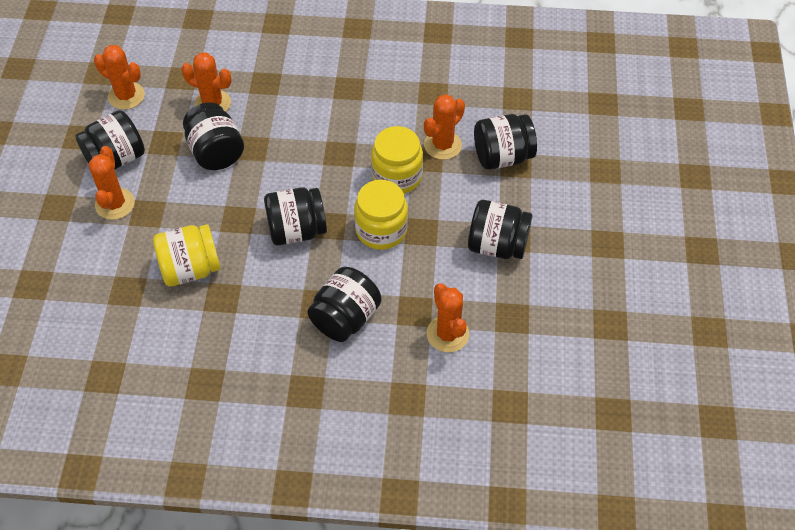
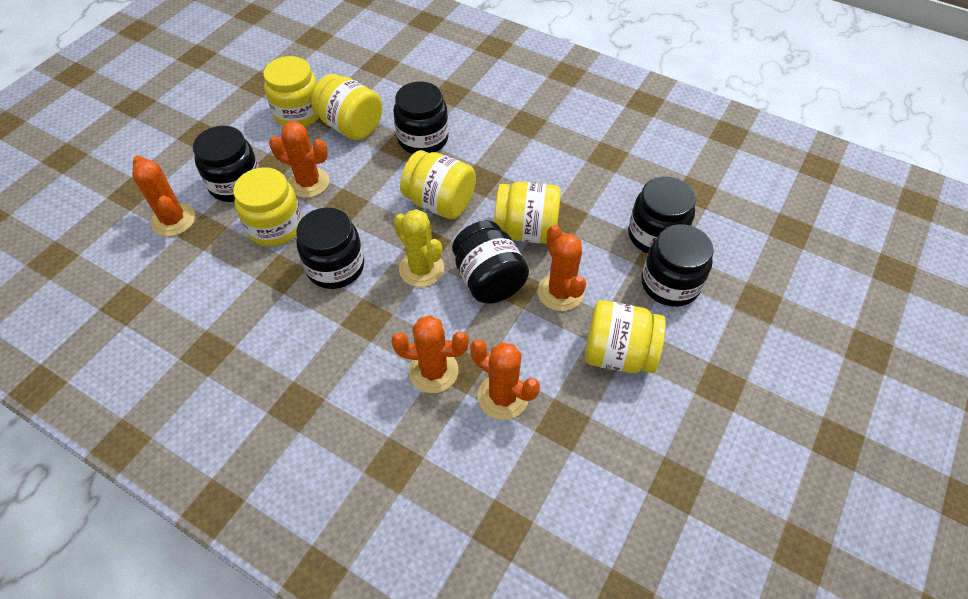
yellow cactus: 0 -> 1
yellow jar: 3 -> 6

